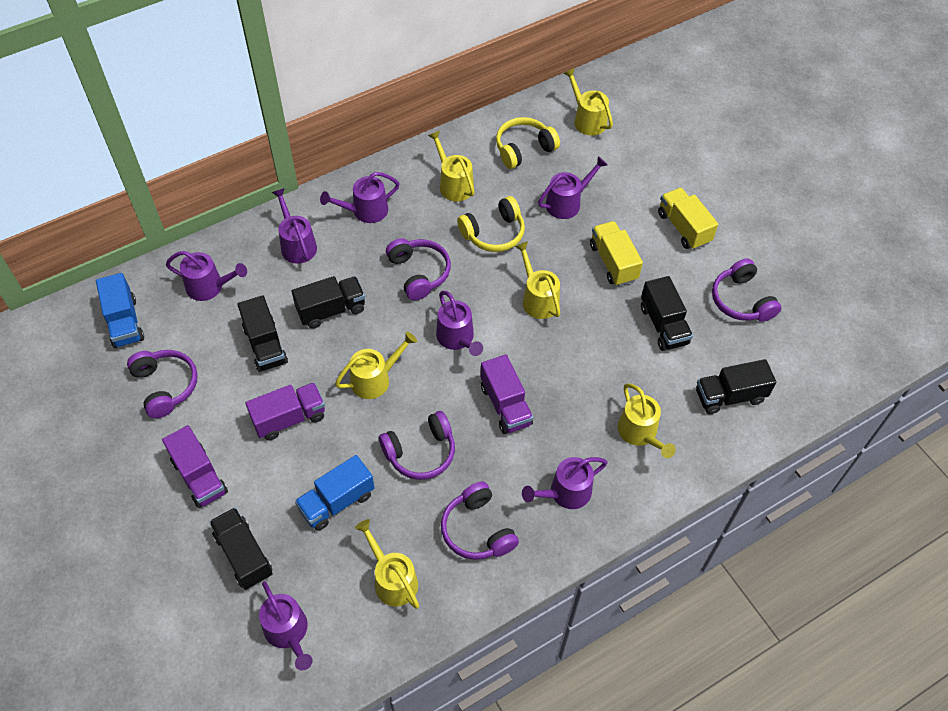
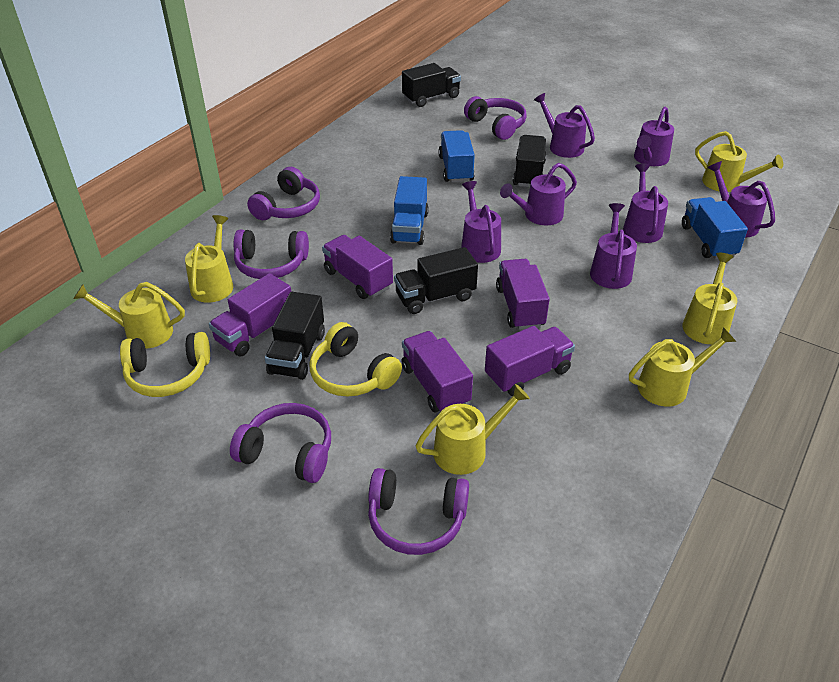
black truck: 5 -> 4
blue truck: 2 -> 3
purple truck: 3 -> 5
yellow truck: 2 -> 0

